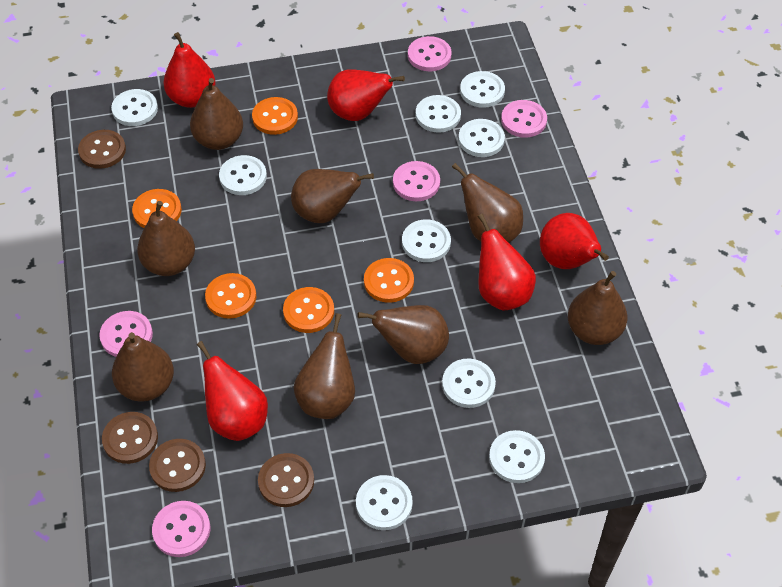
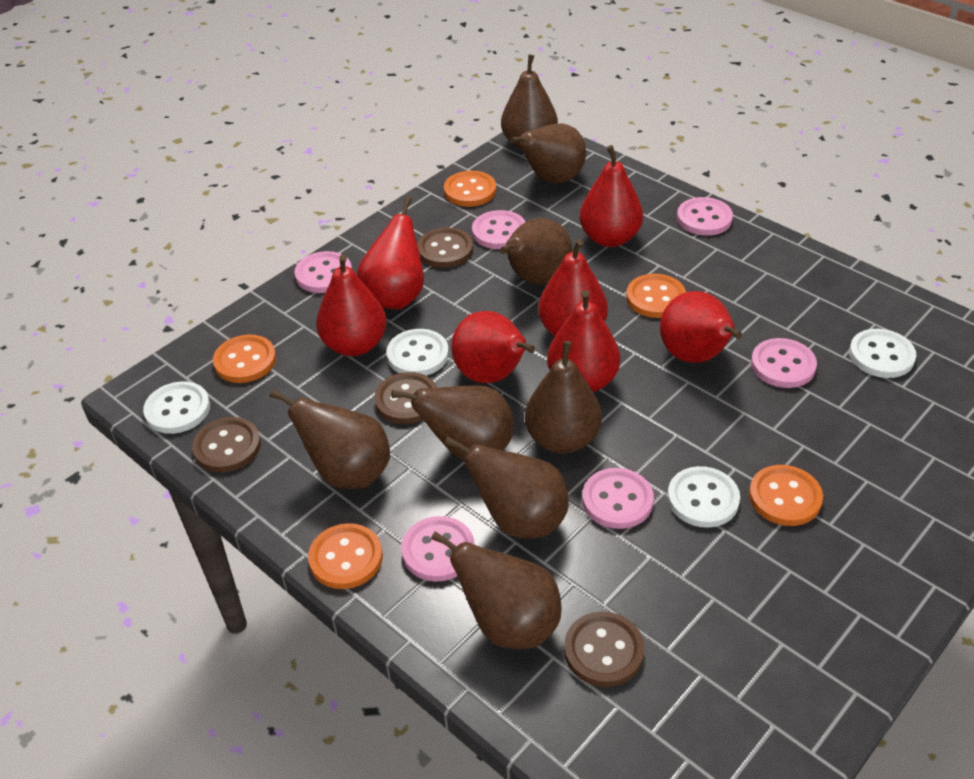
pink button: 5 -> 6
red pear: 5 -> 7
white button: 9 -> 4

